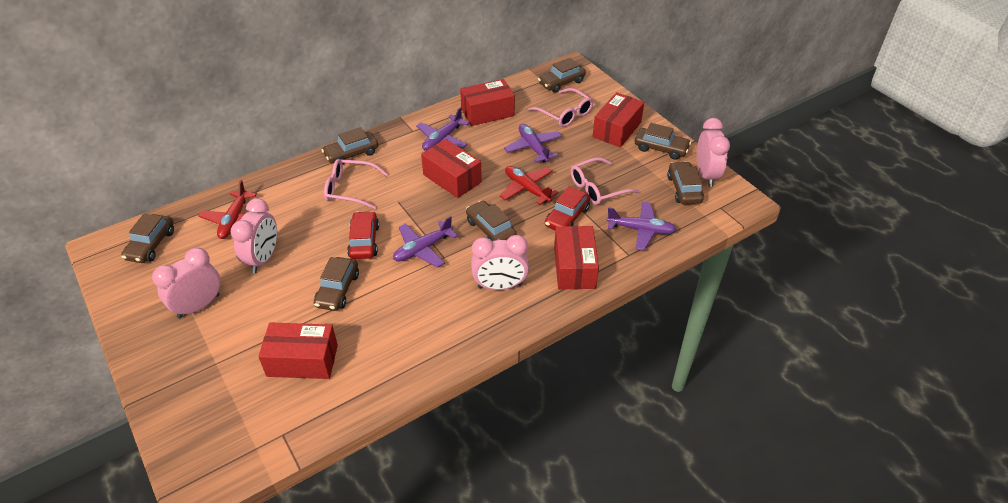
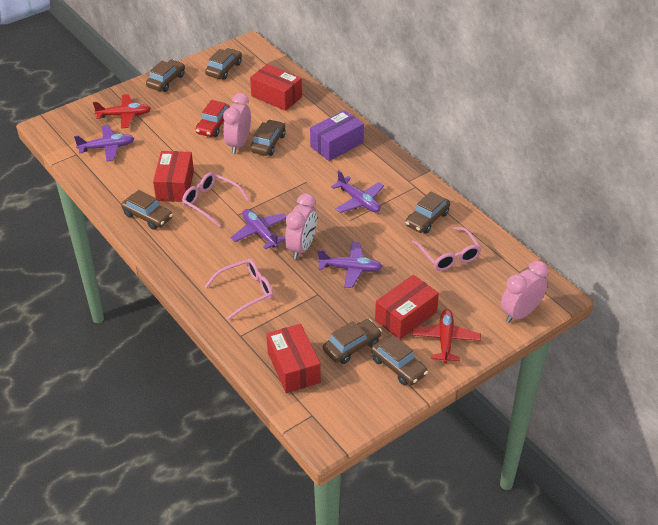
pink clock: 4 -> 3
purple box: 0 -> 1
red box: 5 -> 4
red car: 2 -> 1

